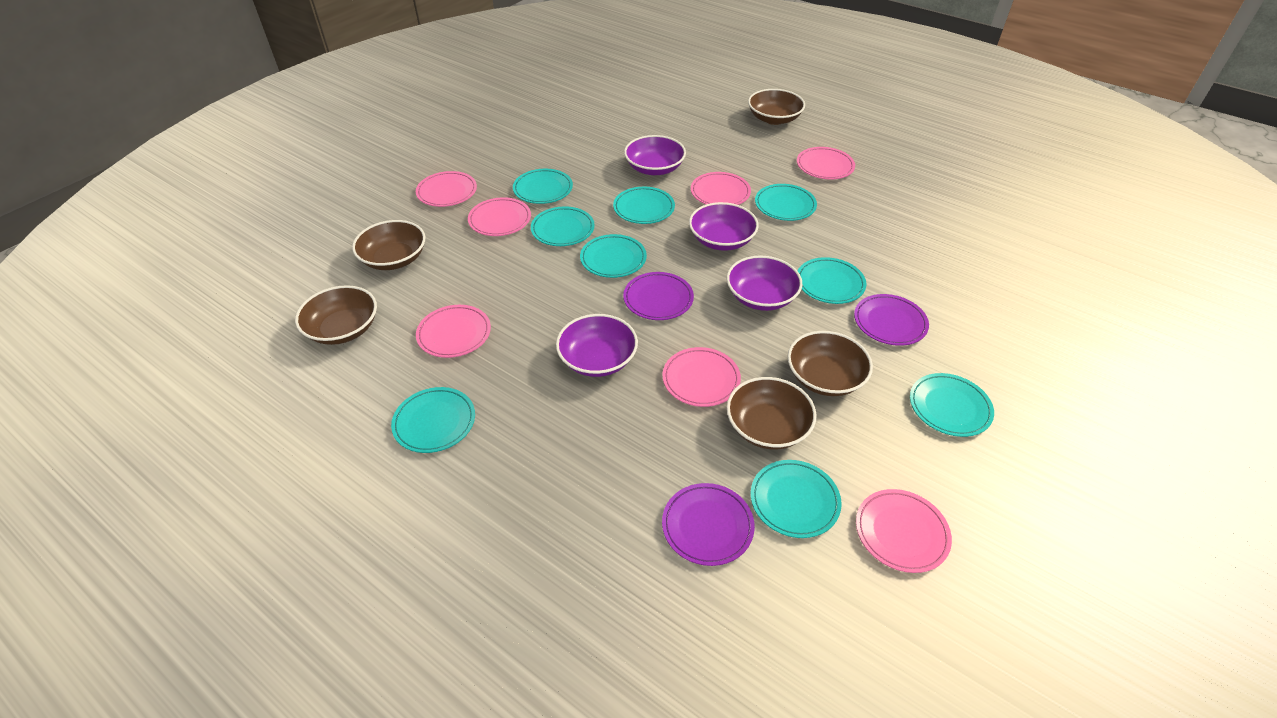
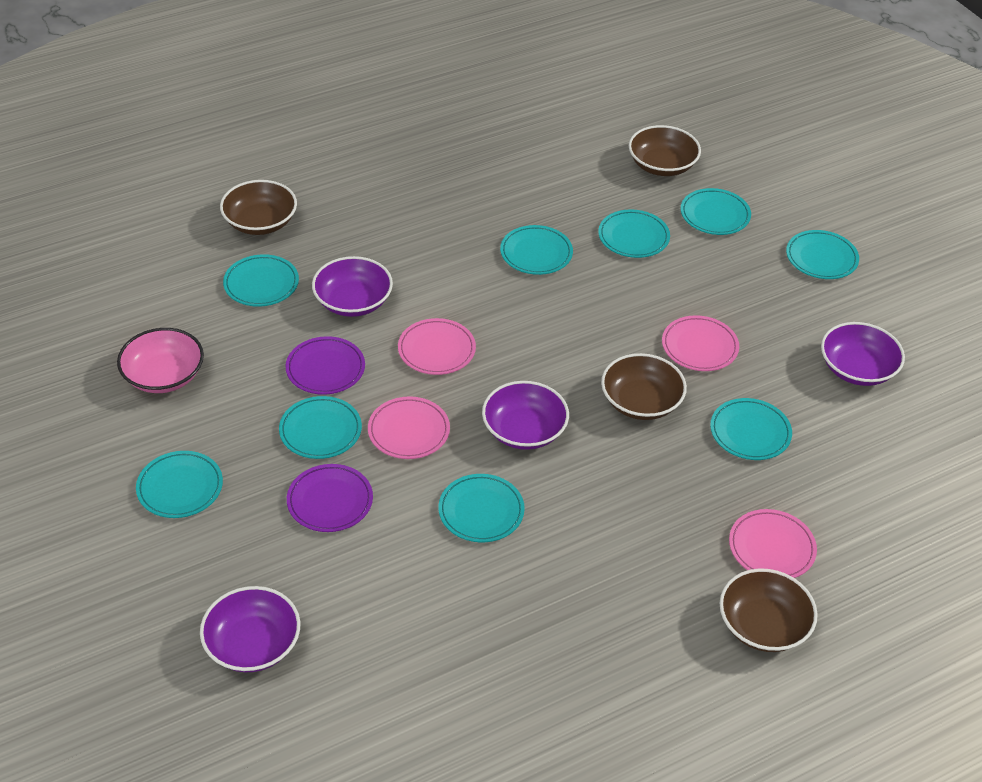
brown bowl: 5 -> 4
pink bowl: 0 -> 1
pink plate: 7 -> 4
purple plate: 3 -> 2

